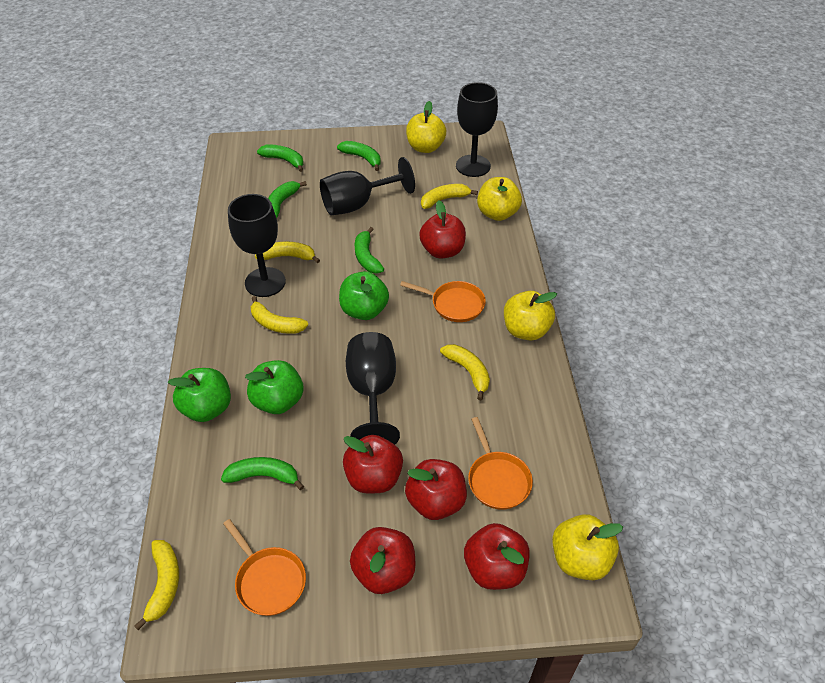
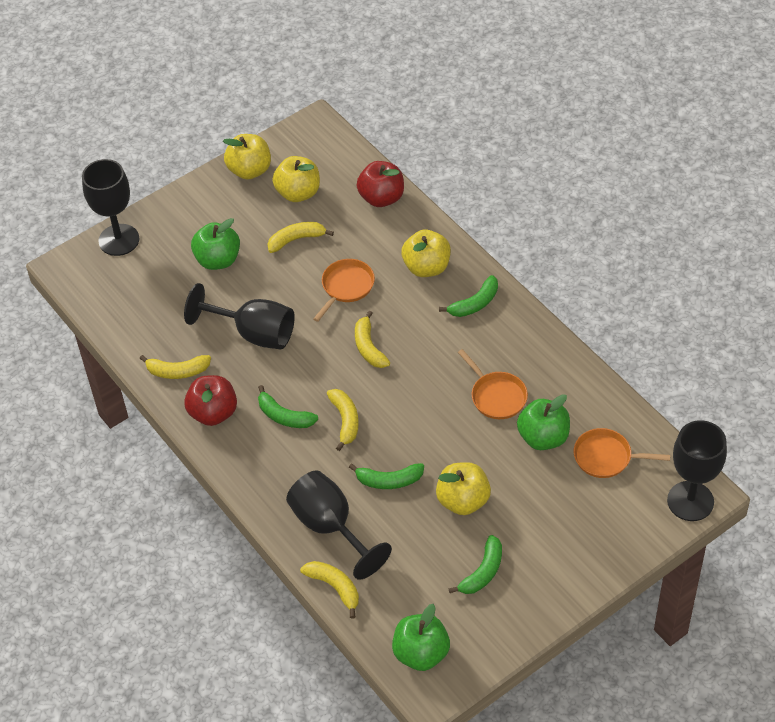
green banana: 5 -> 4
red apple: 5 -> 2

